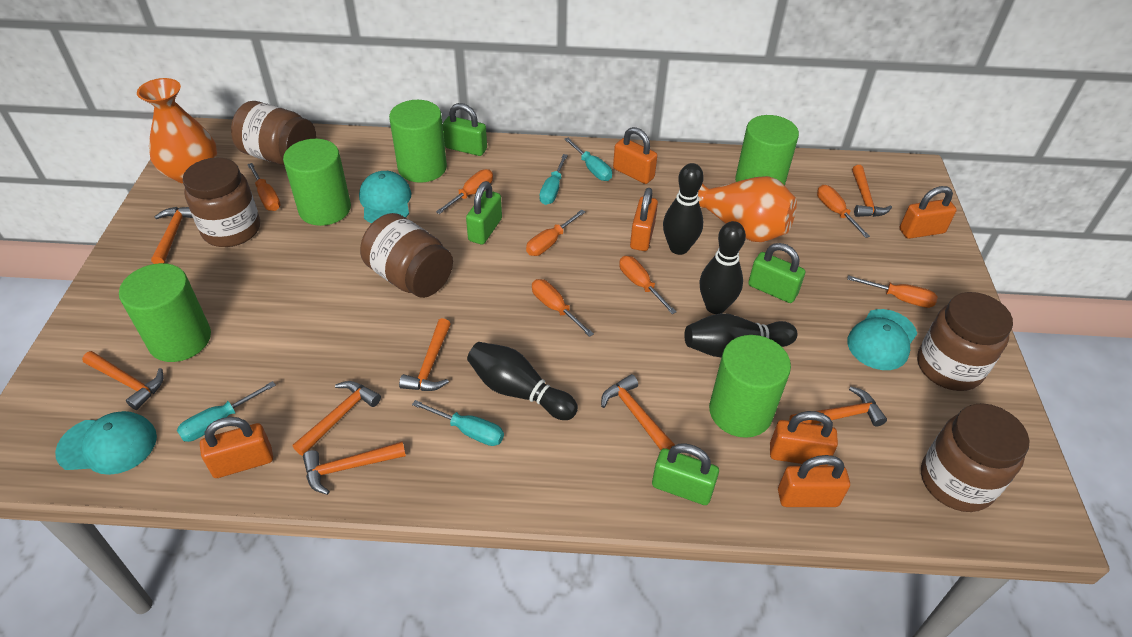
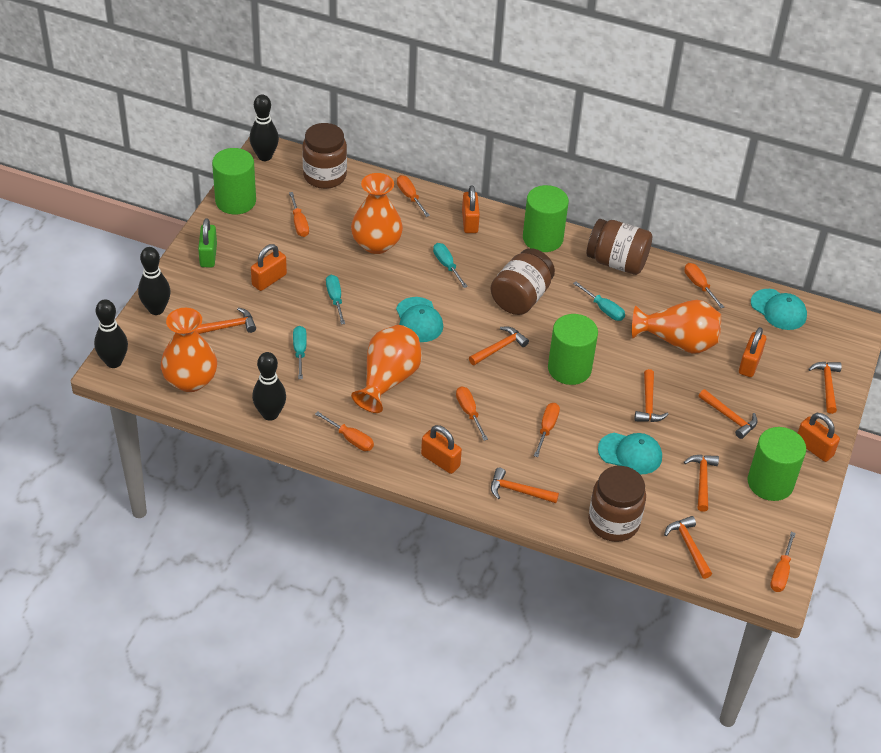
brown jar: 5 -> 4
green cylinder: 5 -> 4
green padlock: 4 -> 1
orange padlock: 6 -> 5
orange vase: 2 -> 4

